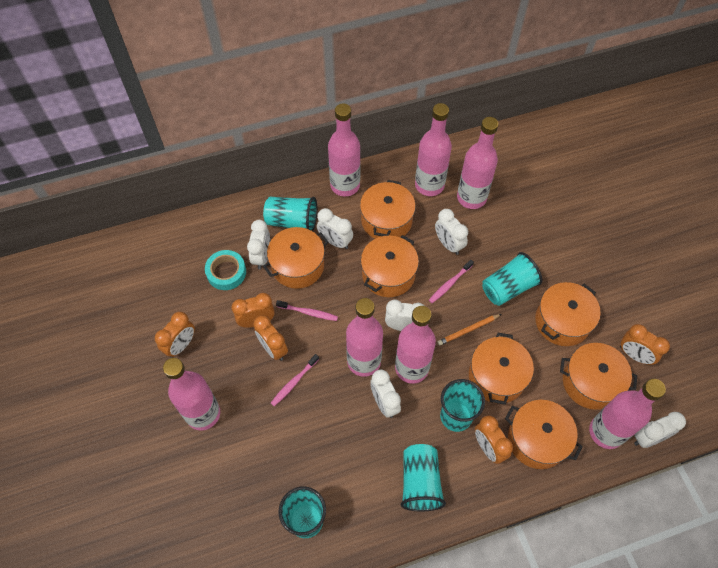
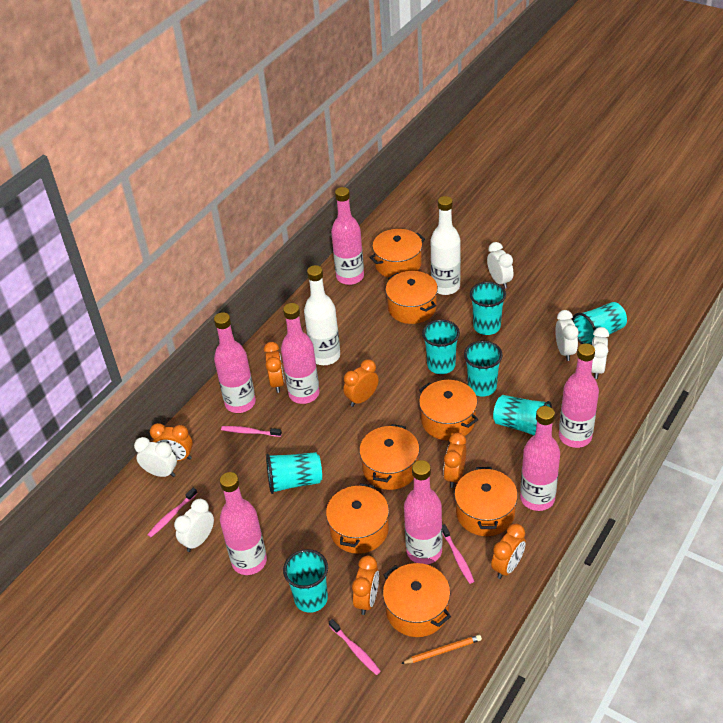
orange clock: 5 -> 6
pink toothbrush: 3 -> 4
turquoise cup: 5 -> 7
turquoise tape: 1 -> 0
white bottle: 0 -> 2
white clock: 6 -> 5

